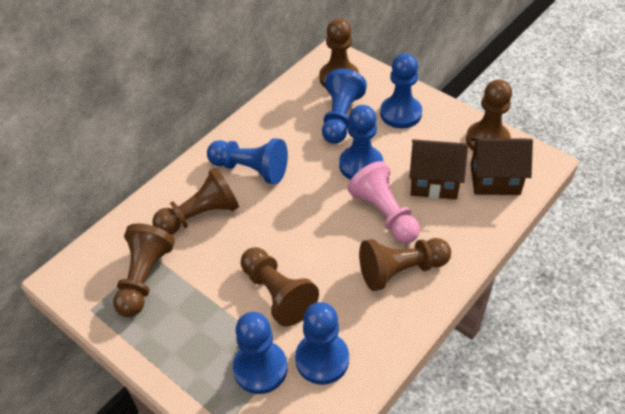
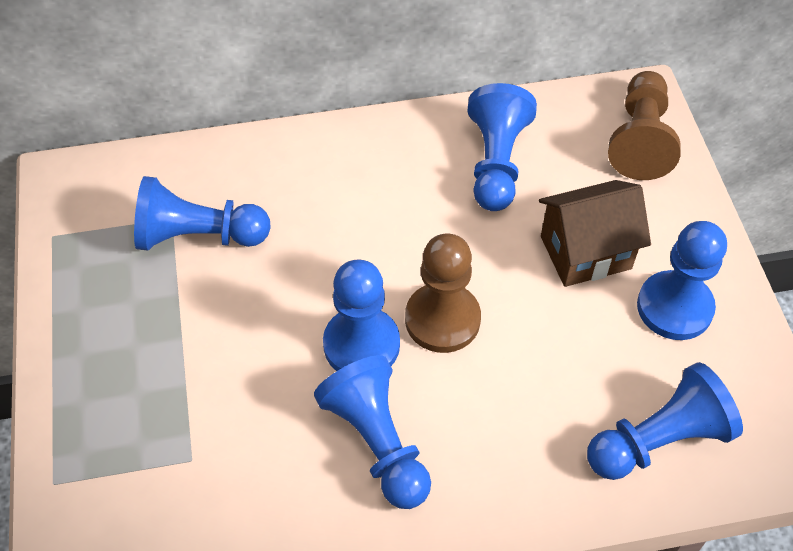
brown house: 2 -> 1
brown pawn: 6 -> 2
pink pawn: 1 -> 0

